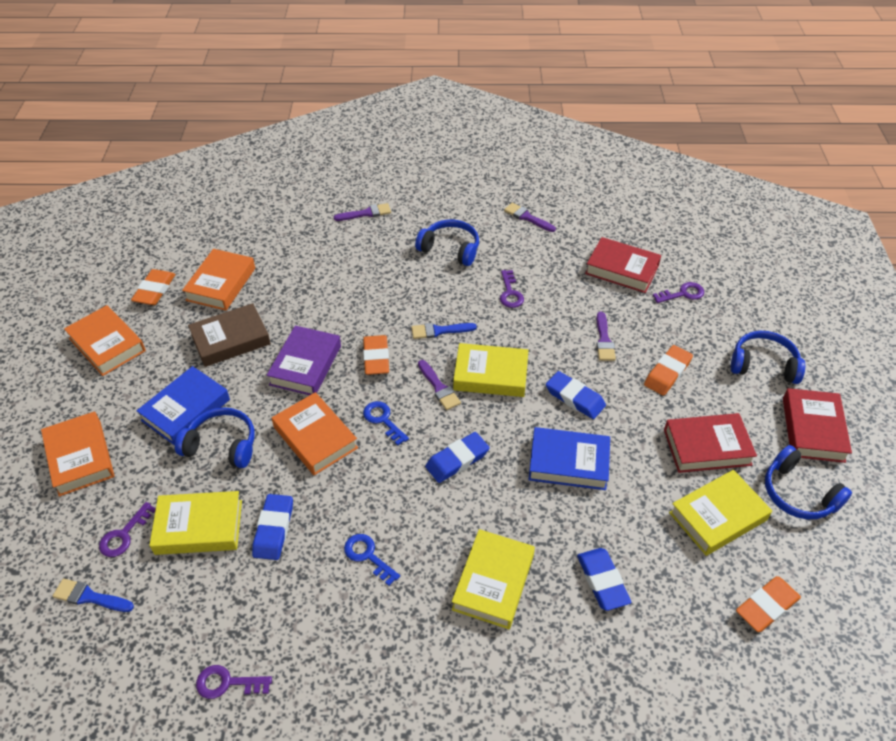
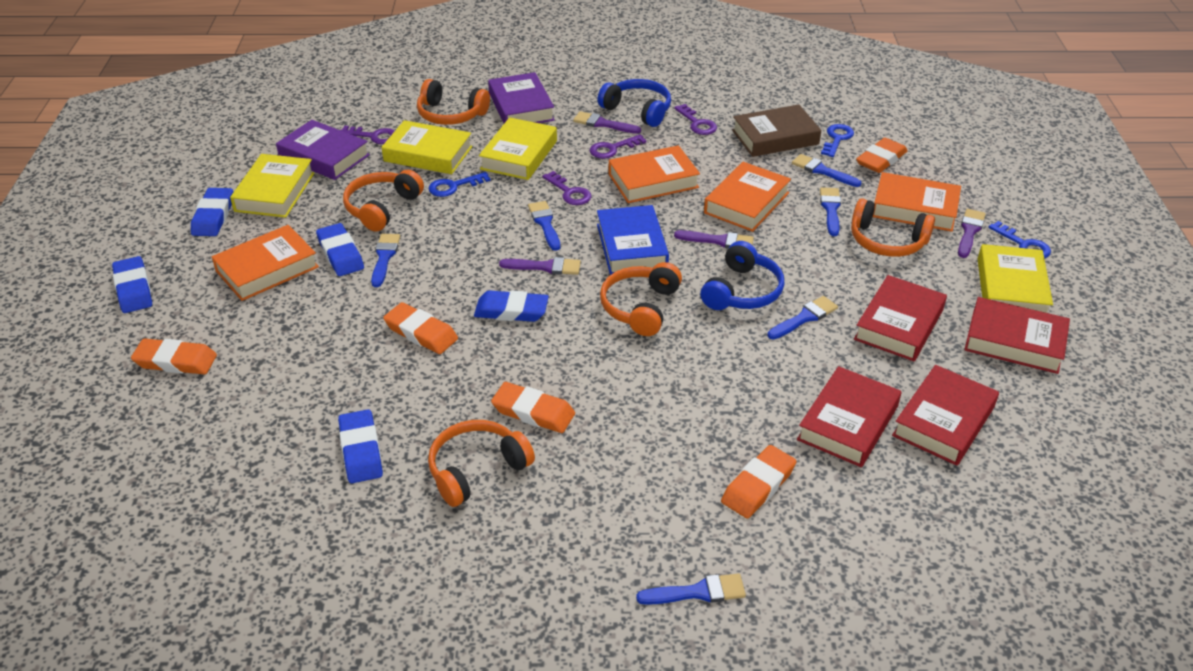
blue book: 2 -> 1
blue brush: 2 -> 6
blue eraser: 4 -> 5
blue headphones: 4 -> 2
blue key: 2 -> 3
orange eraser: 4 -> 5
orange headphones: 0 -> 5
purple book: 1 -> 2
red book: 3 -> 4

